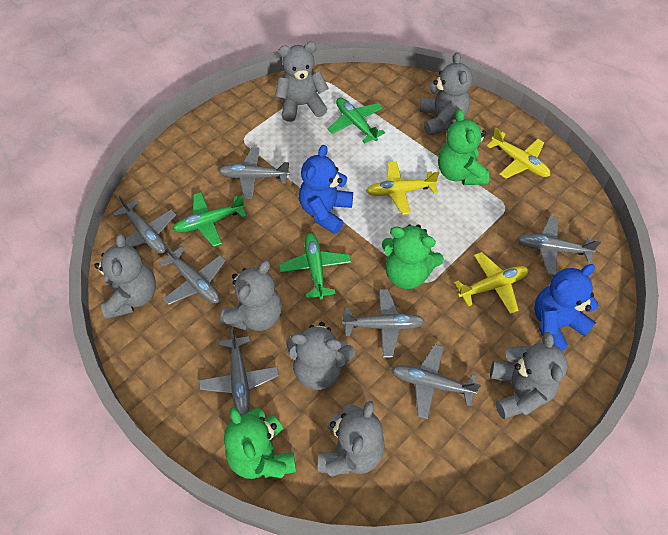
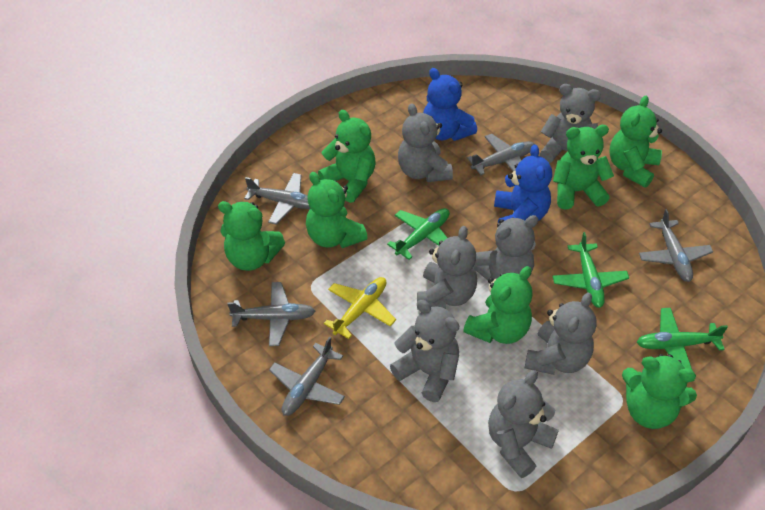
green teddy bear: 3 -> 7
grey plane: 7 -> 5
yellow plane: 3 -> 1

